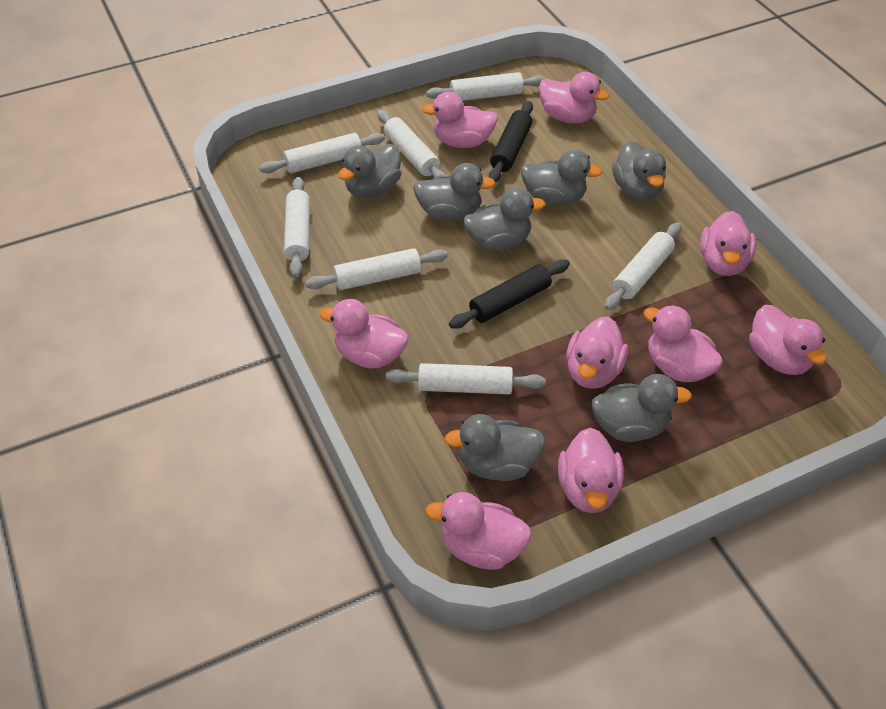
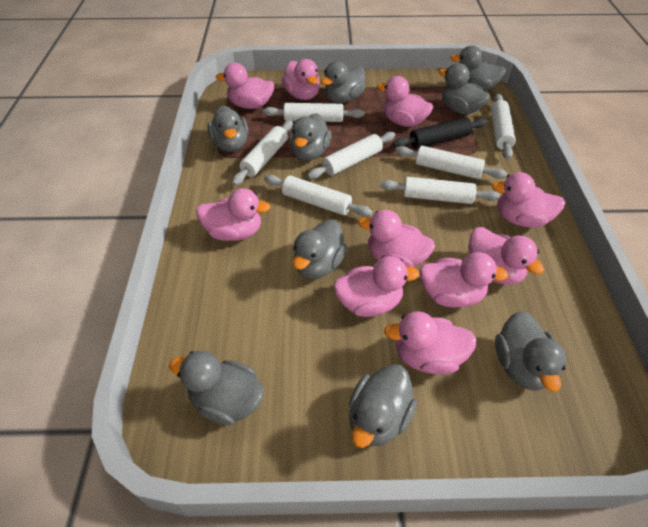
black rolling pin: 2 -> 1
grey duck: 7 -> 9
pink duck: 9 -> 10

